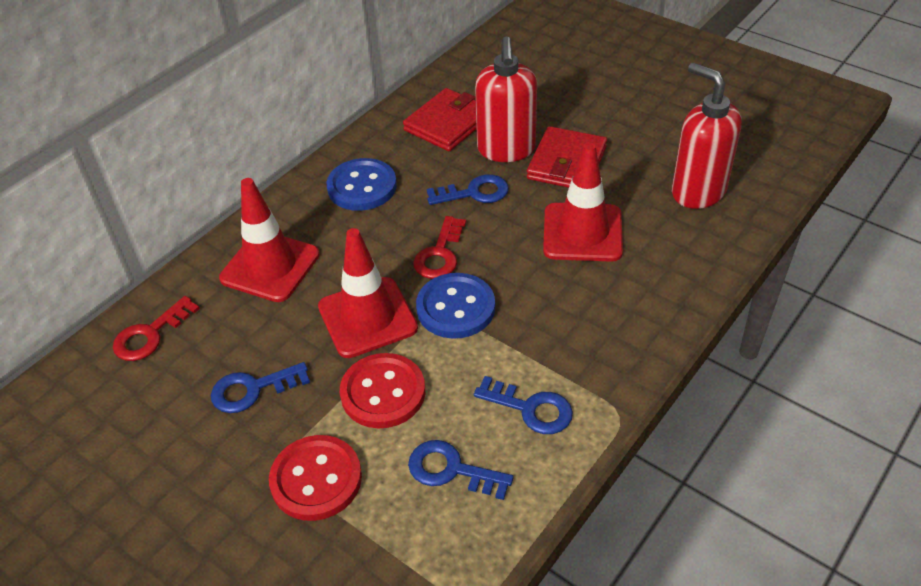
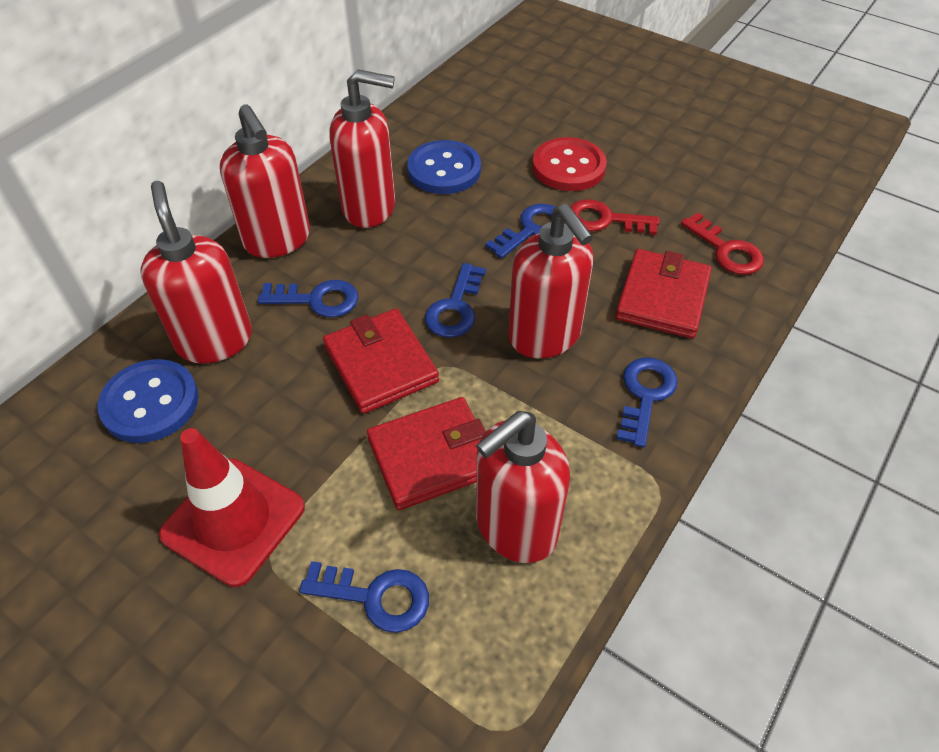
blue key: 4 -> 5
red button: 2 -> 1
red soap dispenser: 2 -> 5
red traffic cone: 3 -> 1
red wallet: 2 -> 3

